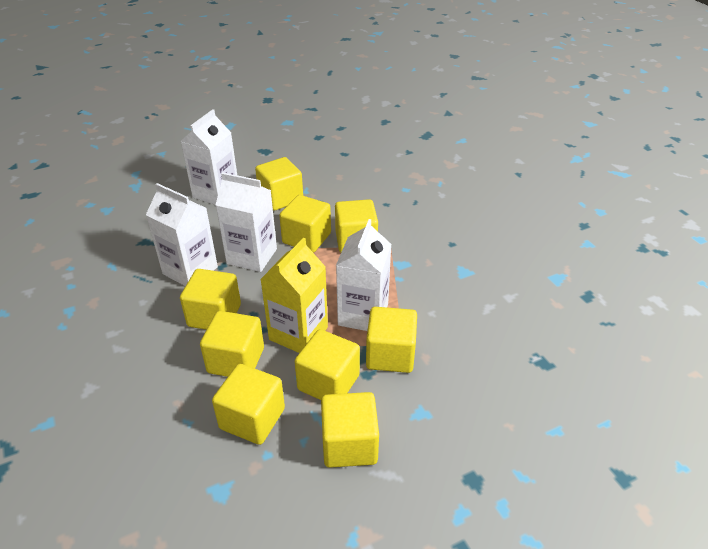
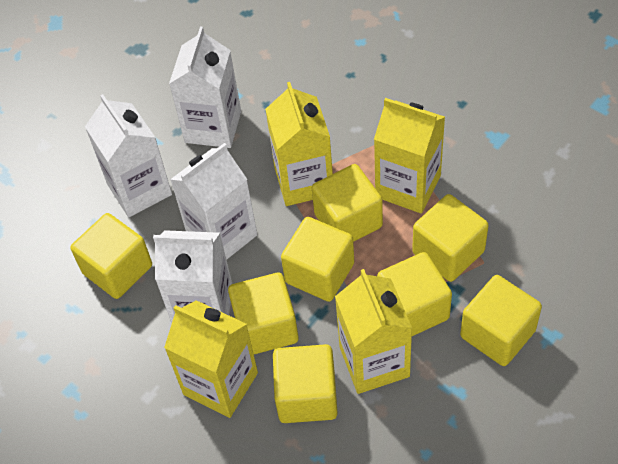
yellow carton: 1 -> 4
yellow cube: 9 -> 8

